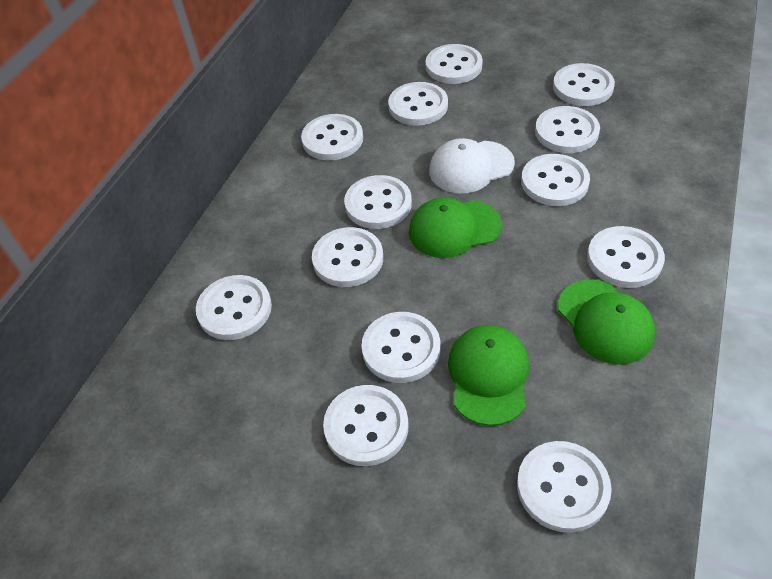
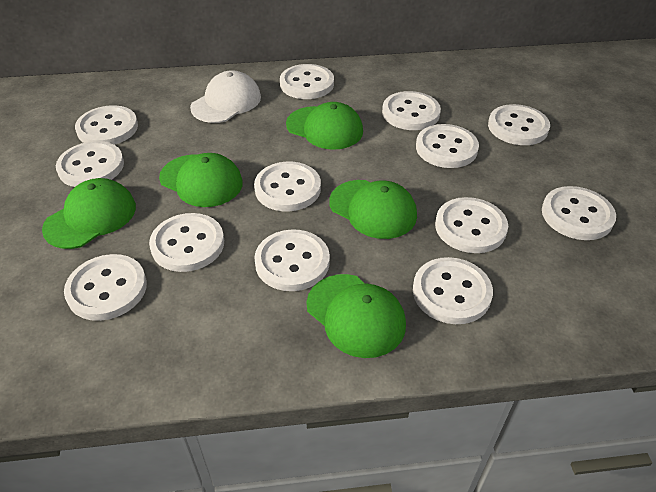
green cap: 3 -> 5

